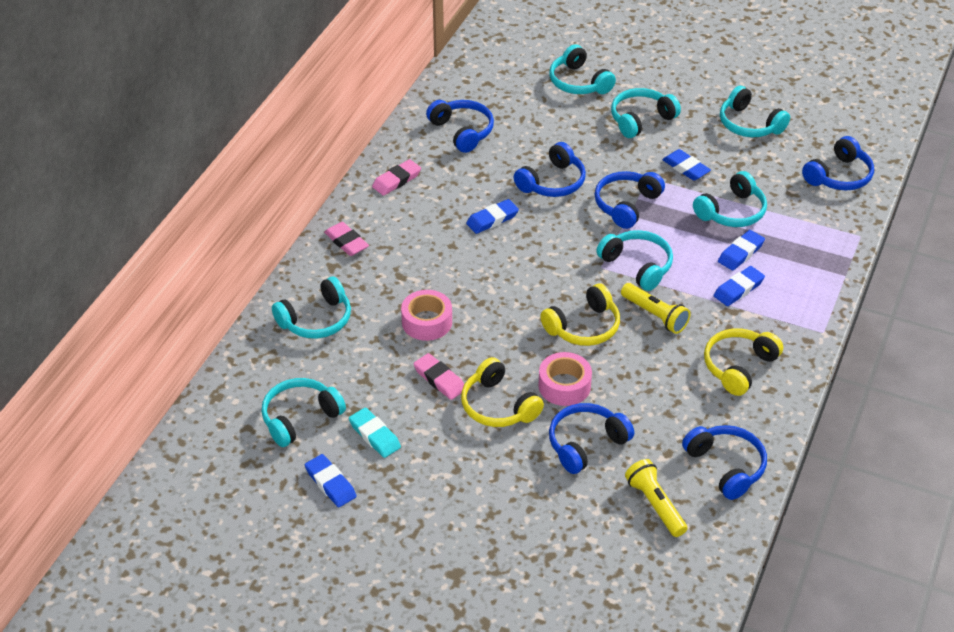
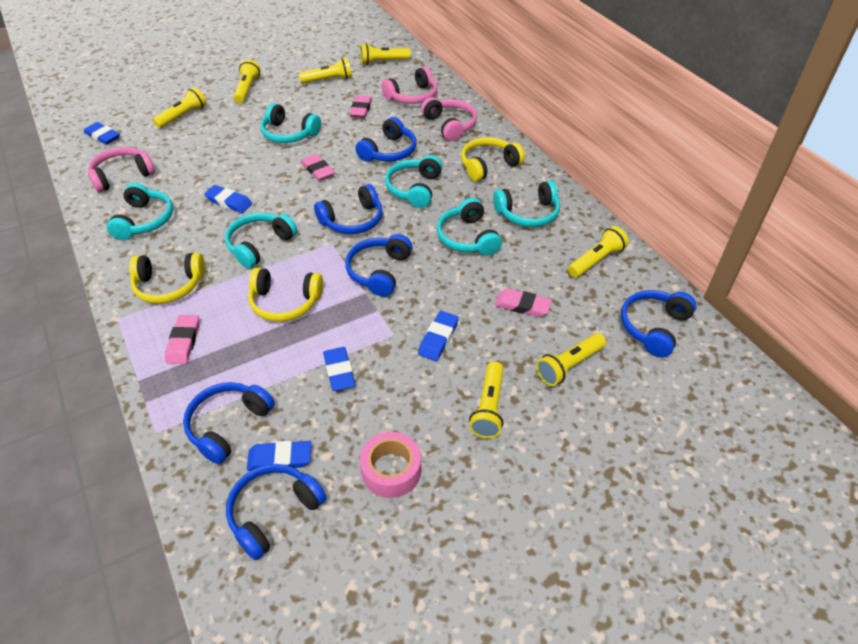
pink eraser: 3 -> 4
pink headphones: 0 -> 3
pink tape: 2 -> 1
turquoise eraser: 1 -> 0
turquoise headphones: 7 -> 6
yellow flashlight: 2 -> 7

